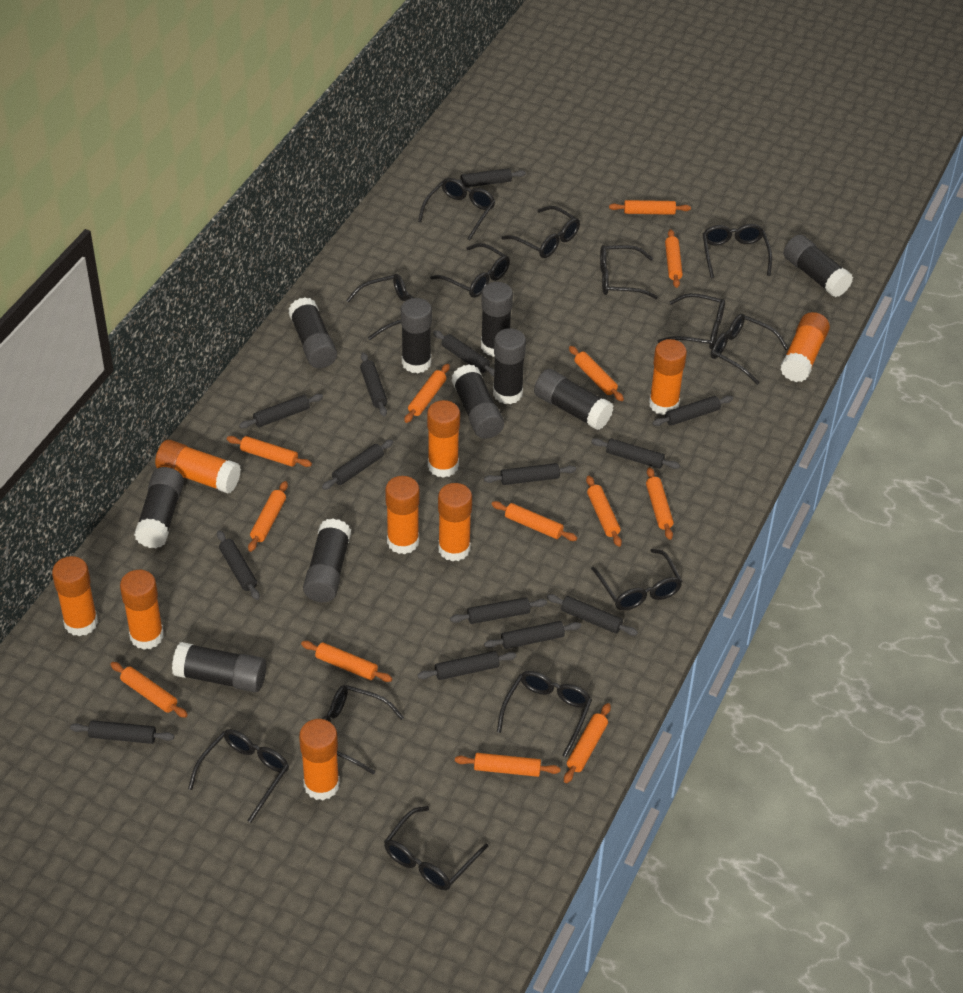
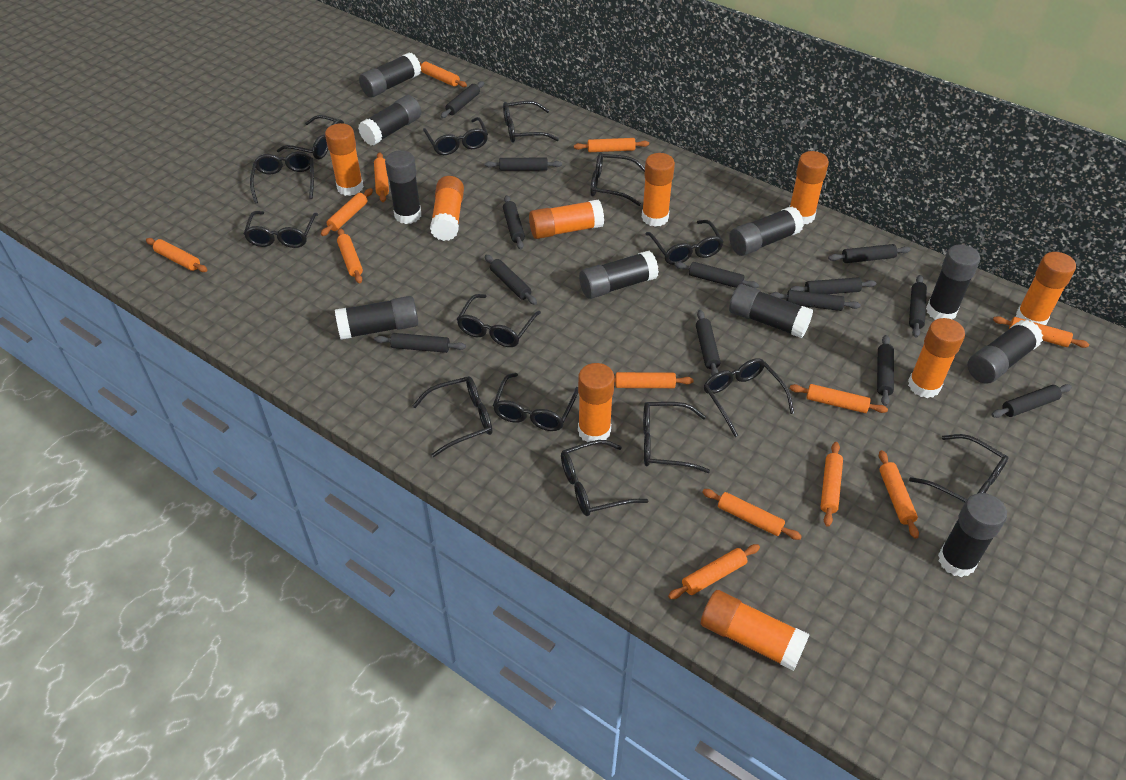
black glasses: 13 -> 14
black rolling pin: 14 -> 13

